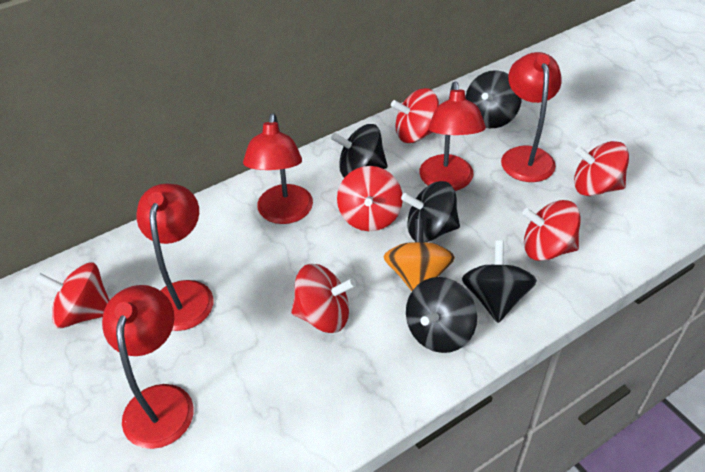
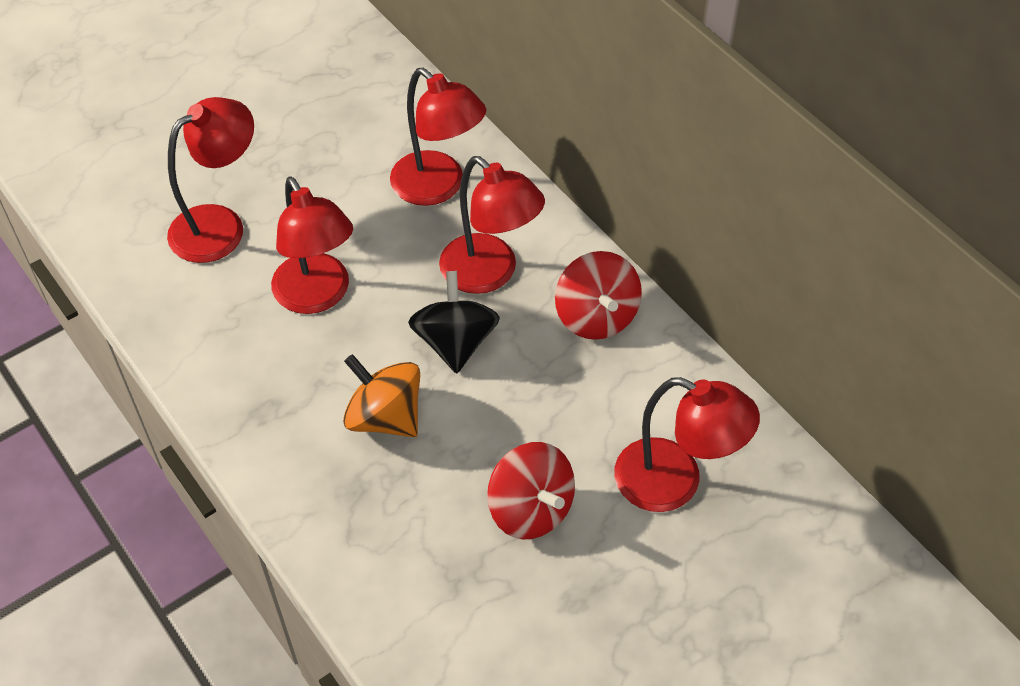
black spinning top: 5 -> 1
red spinning top: 6 -> 2

